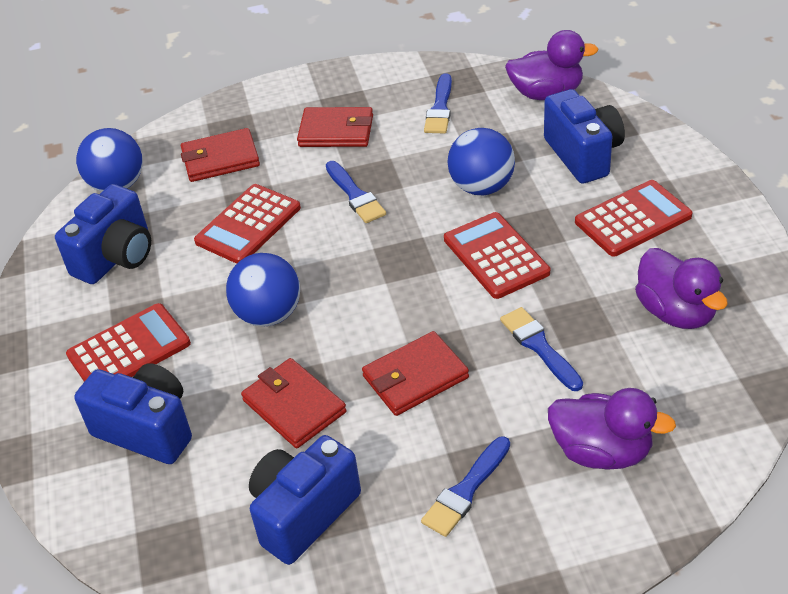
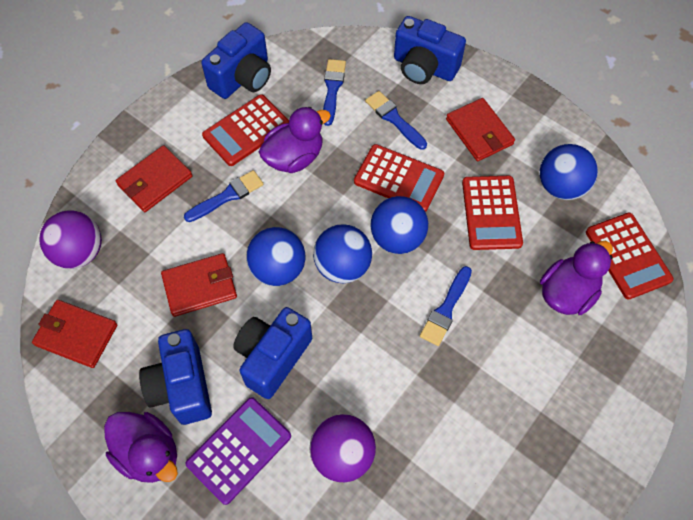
blue ball: 3 -> 4
purple ball: 0 -> 2
purple calculator: 0 -> 1

